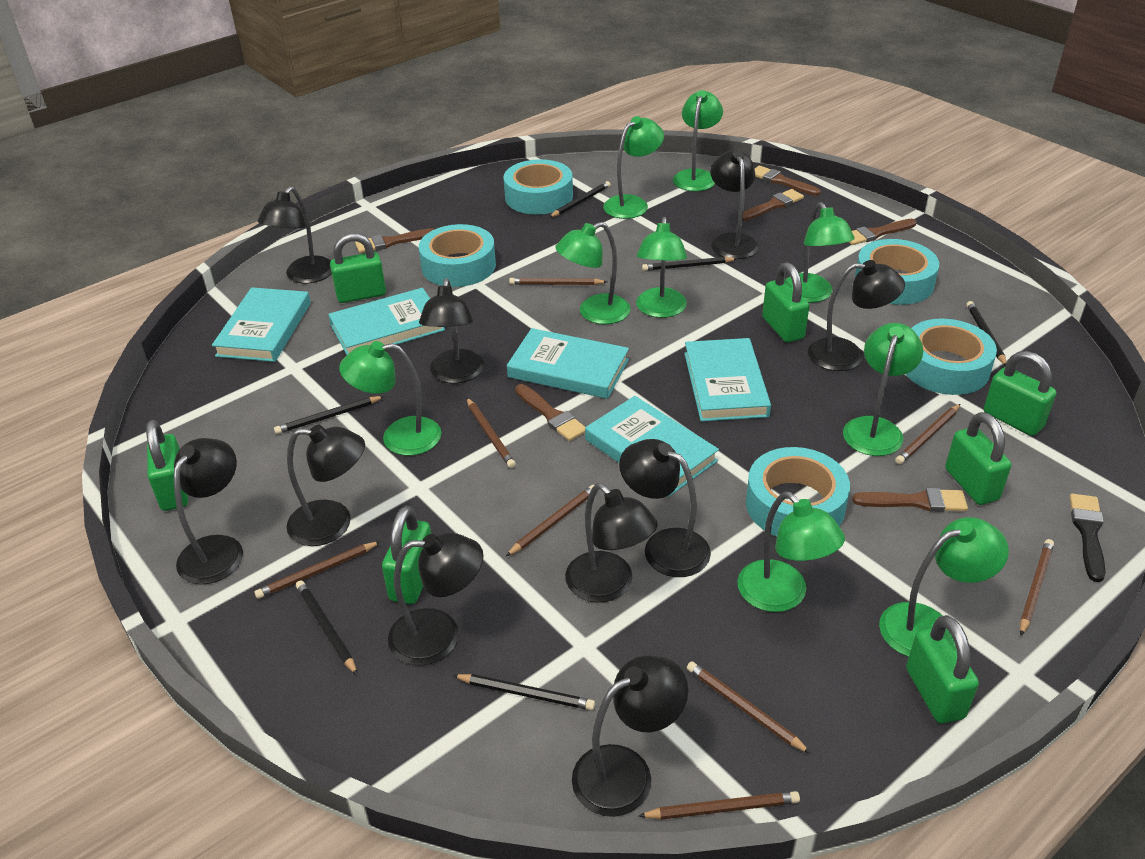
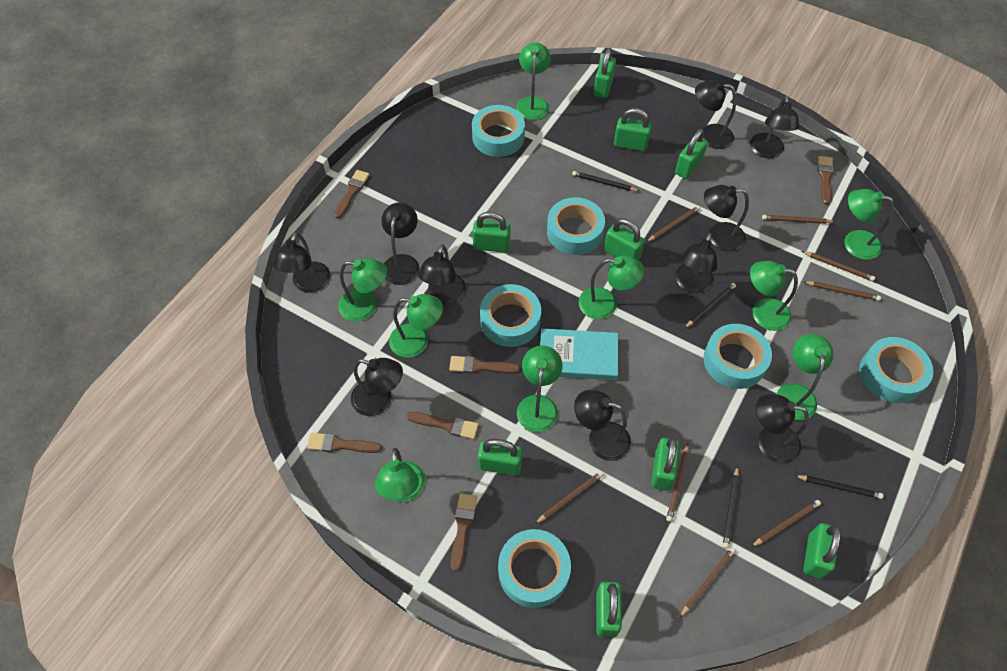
black brush: 1 -> 0
black pencil: 6 -> 4
green padlock: 7 -> 9
turquoise book: 5 -> 1
turquoise tape: 5 -> 6

